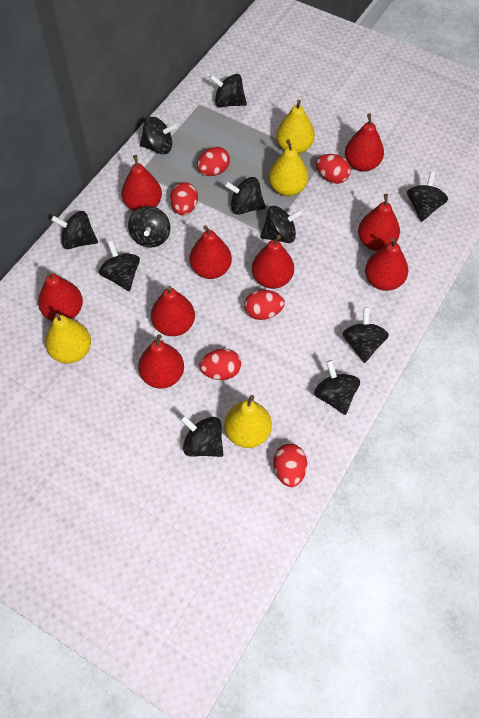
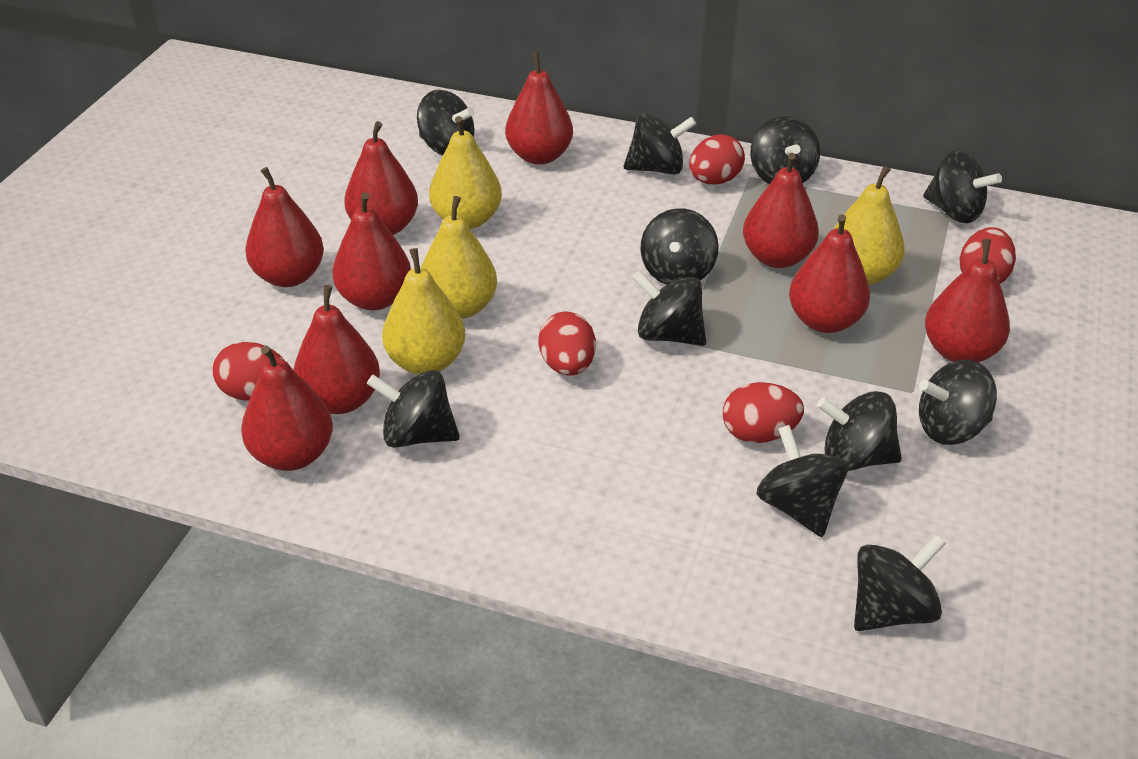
red egg: 6 -> 5

